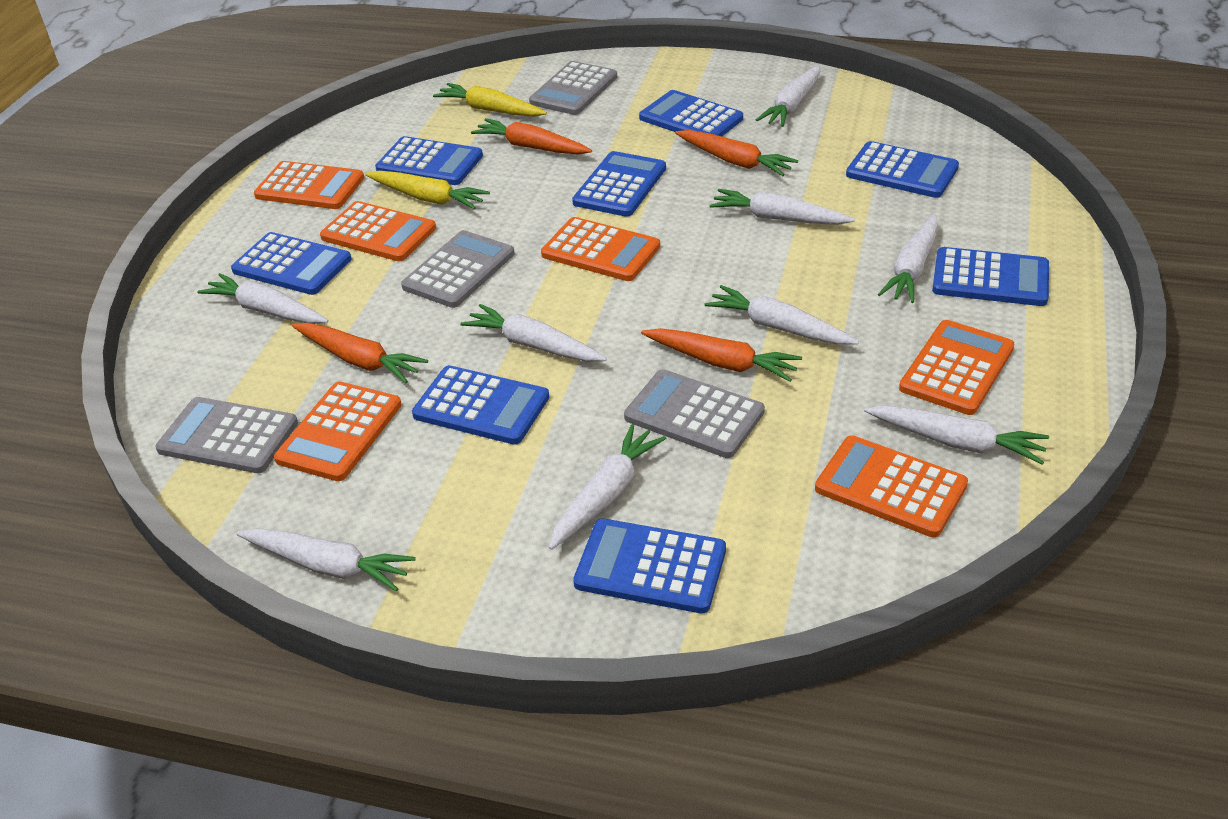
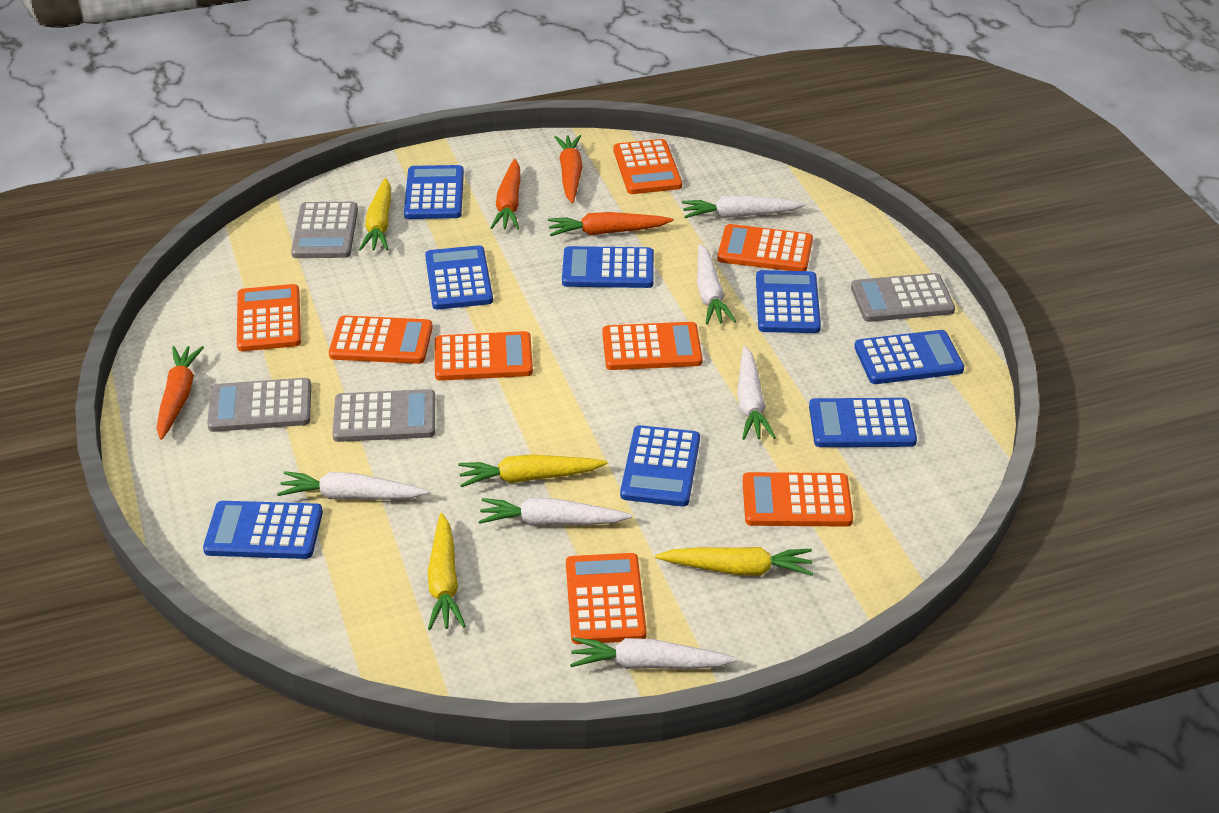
orange calculator: 6 -> 8
white carrot: 9 -> 6
yellow carrot: 2 -> 4

